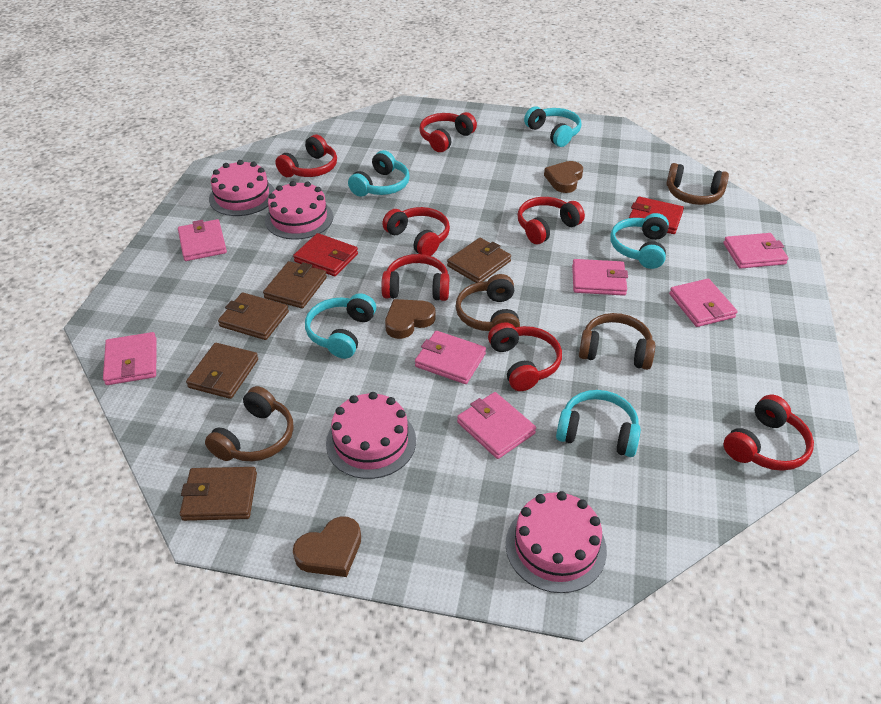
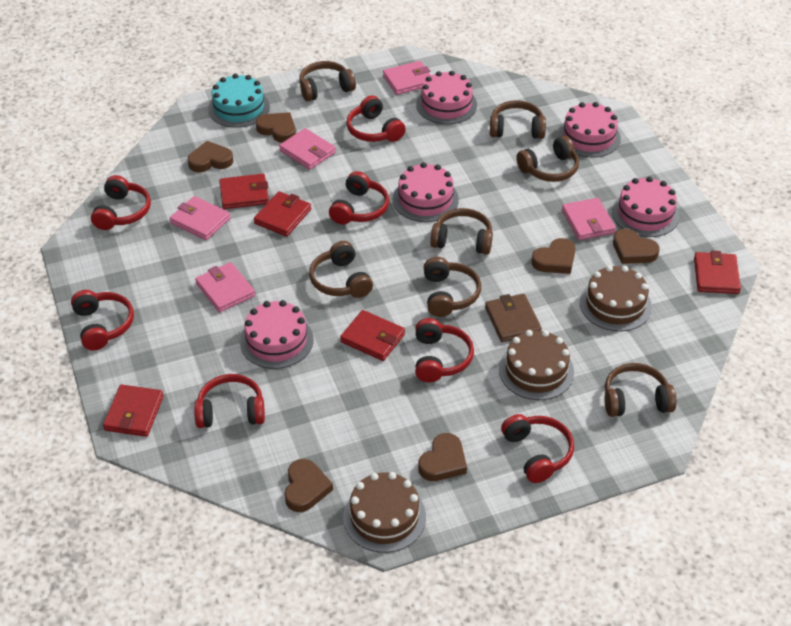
brown cake: 0 -> 3
brown headphones: 4 -> 7
brown heart: 3 -> 6
brown wallet: 5 -> 1
pink cake: 4 -> 5
pink wallet: 7 -> 5
red wallet: 2 -> 5
turquoise cake: 0 -> 1
turquoise headphones: 5 -> 0

